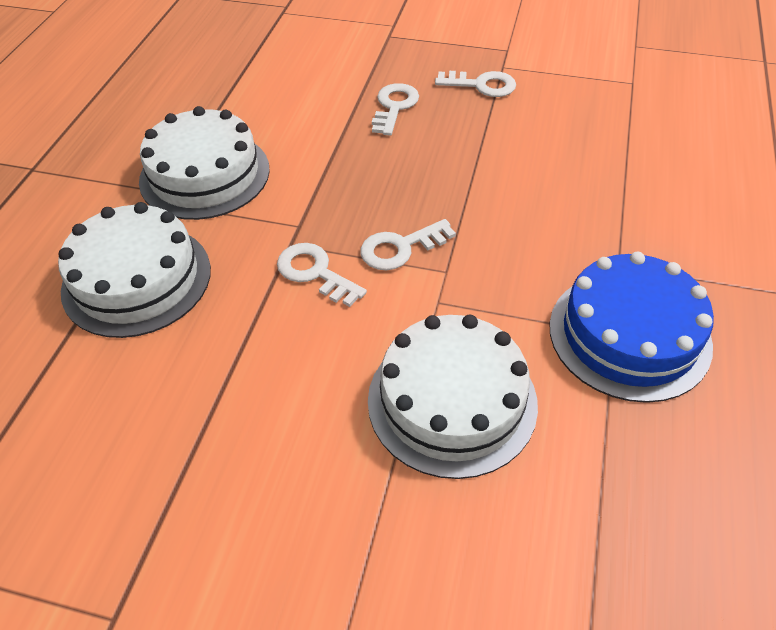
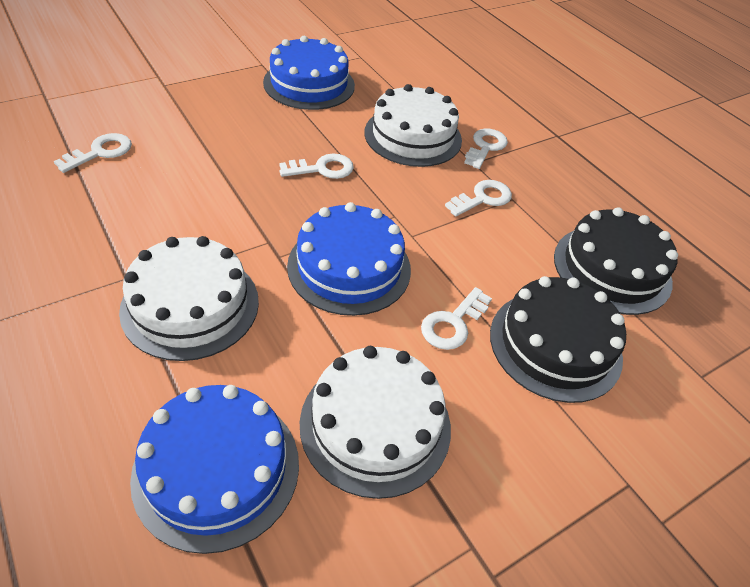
black cake: 0 -> 2
blue cake: 1 -> 3
white key: 4 -> 5

